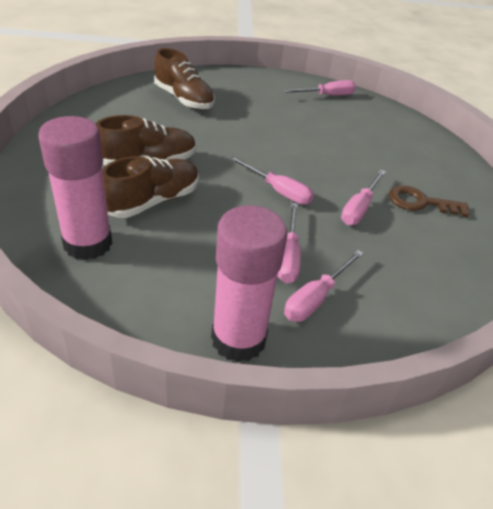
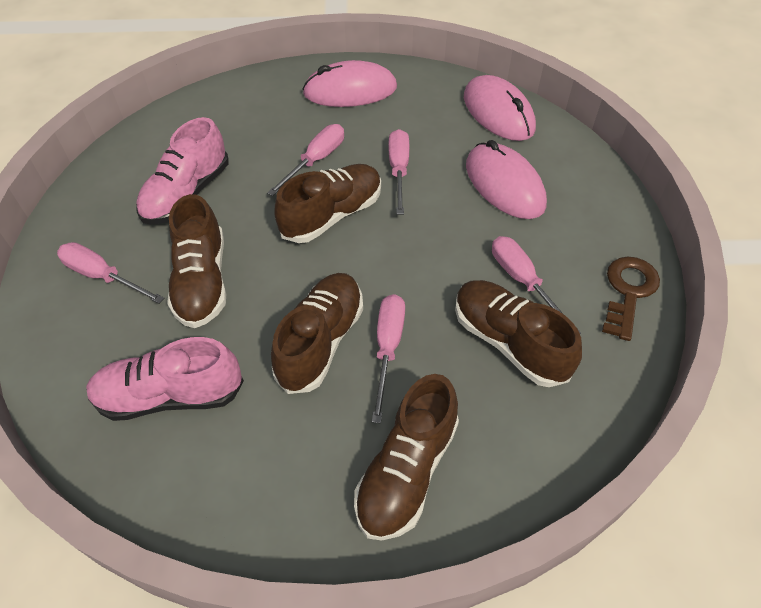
brown shoe: 3 -> 5
pink glue stick: 2 -> 0
pink mouse: 0 -> 3
pink shoe: 0 -> 2

